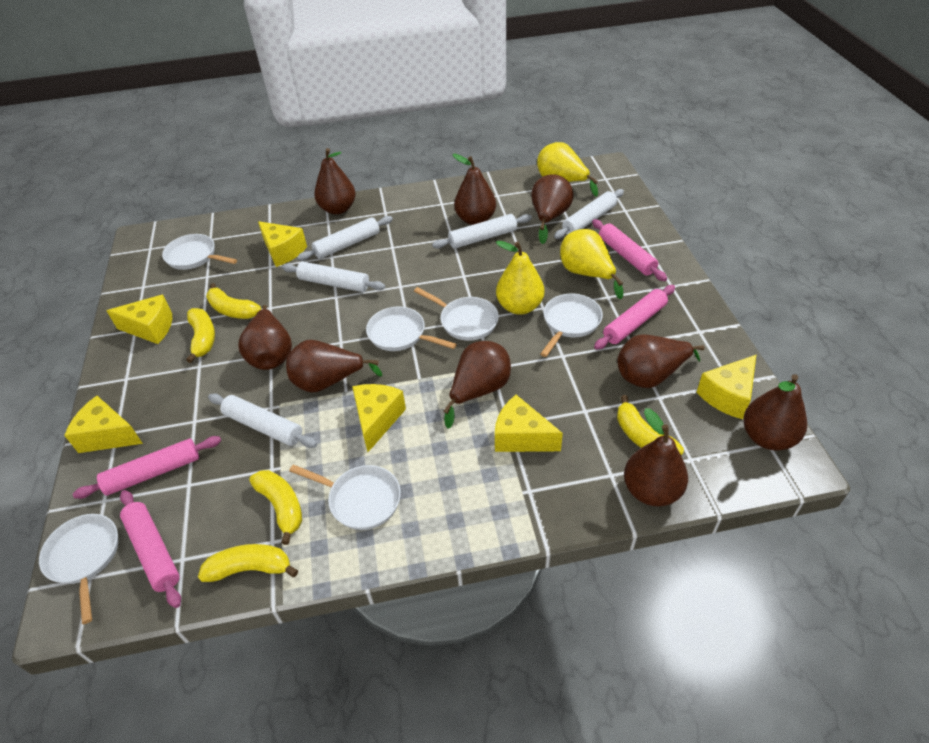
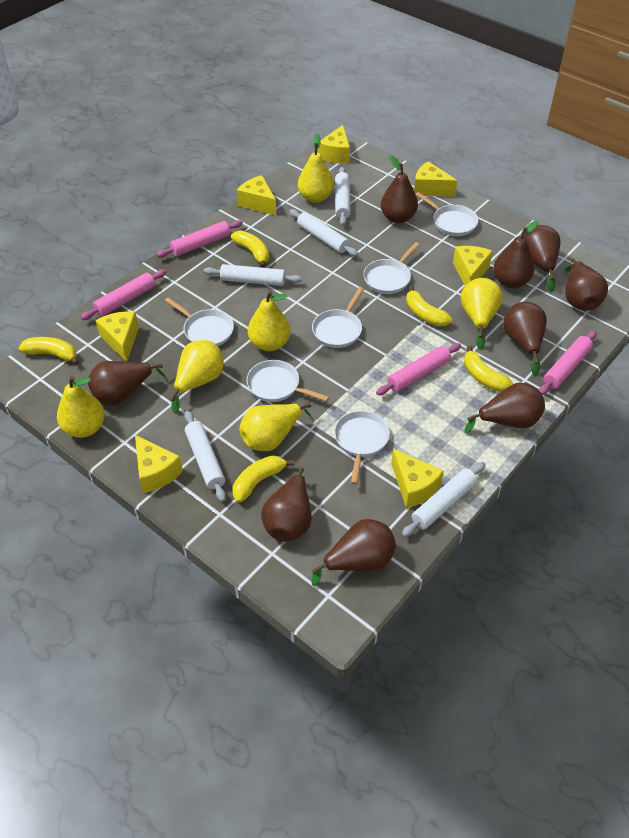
yellow cheese: 6 -> 7
yellow pear: 3 -> 6

